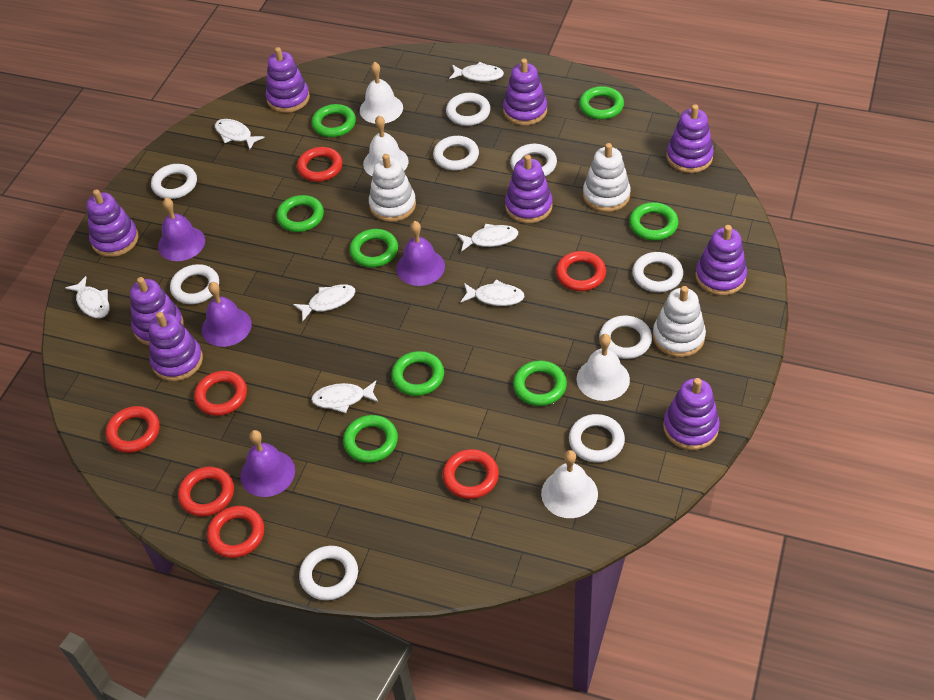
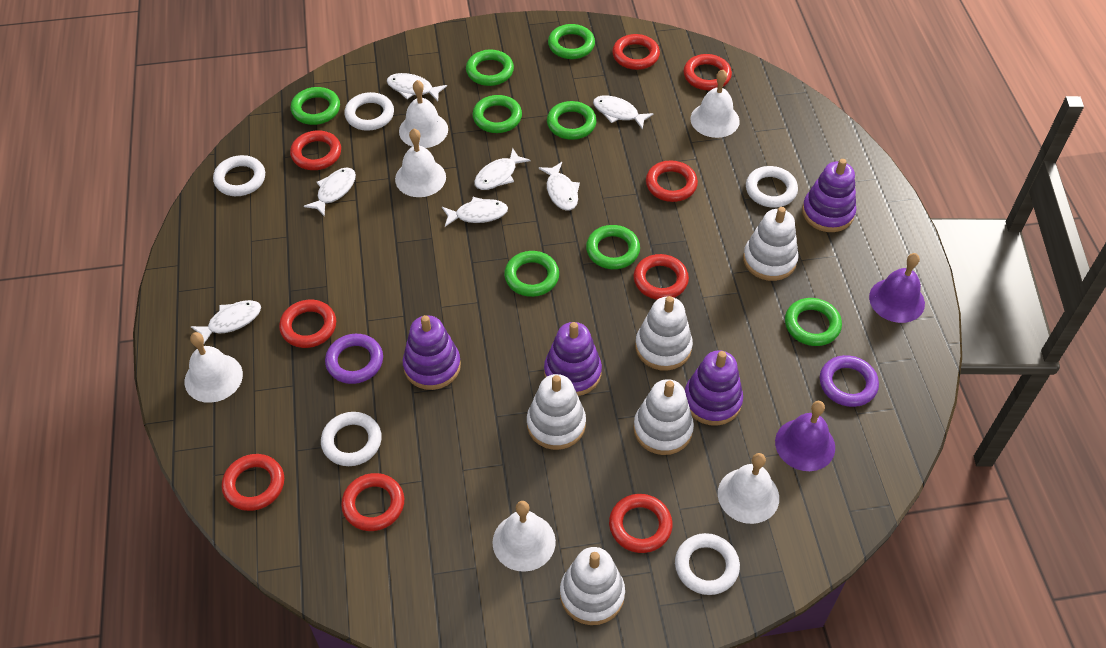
purple bell: 4 -> 2
purple ring: 0 -> 2
purple stacking toy: 9 -> 4
red ring: 7 -> 9
white bell: 4 -> 6
white ring: 9 -> 5
white stacking toy: 3 -> 5

